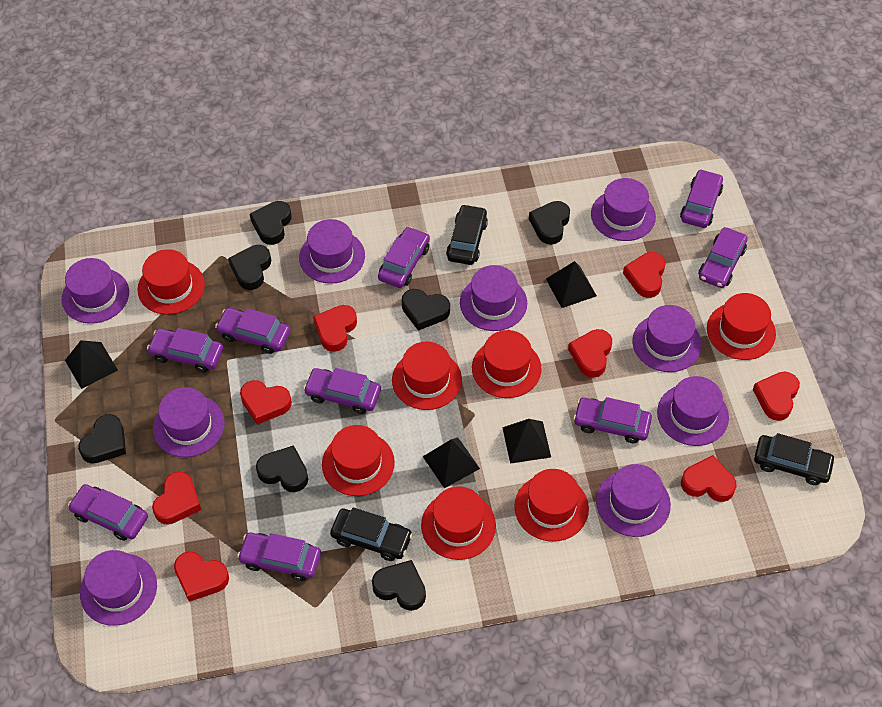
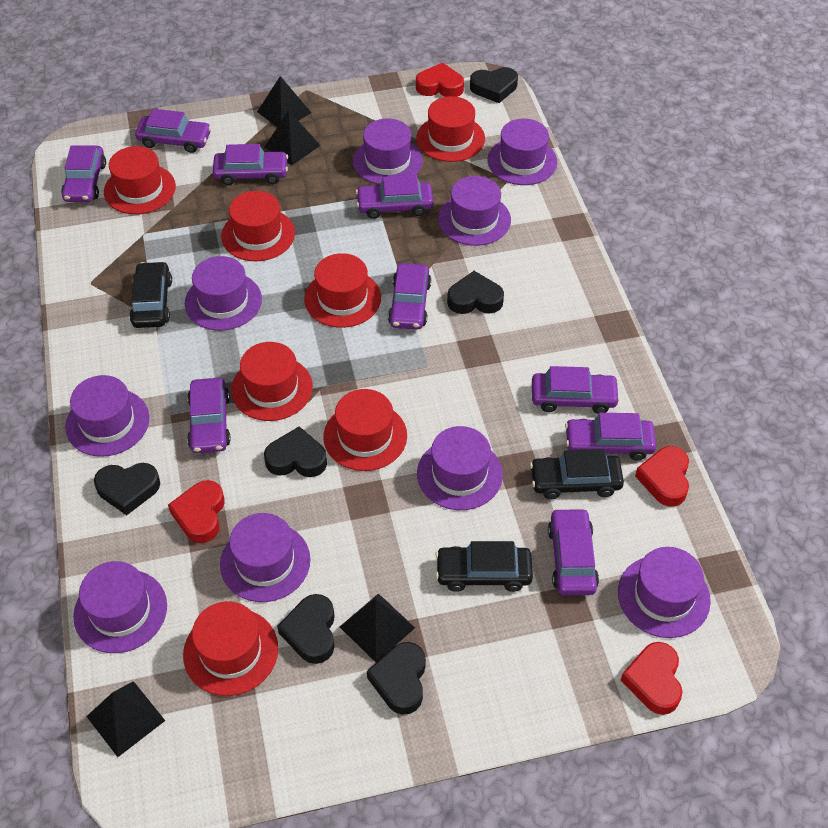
black heart: 7 -> 6
red heart: 8 -> 4

